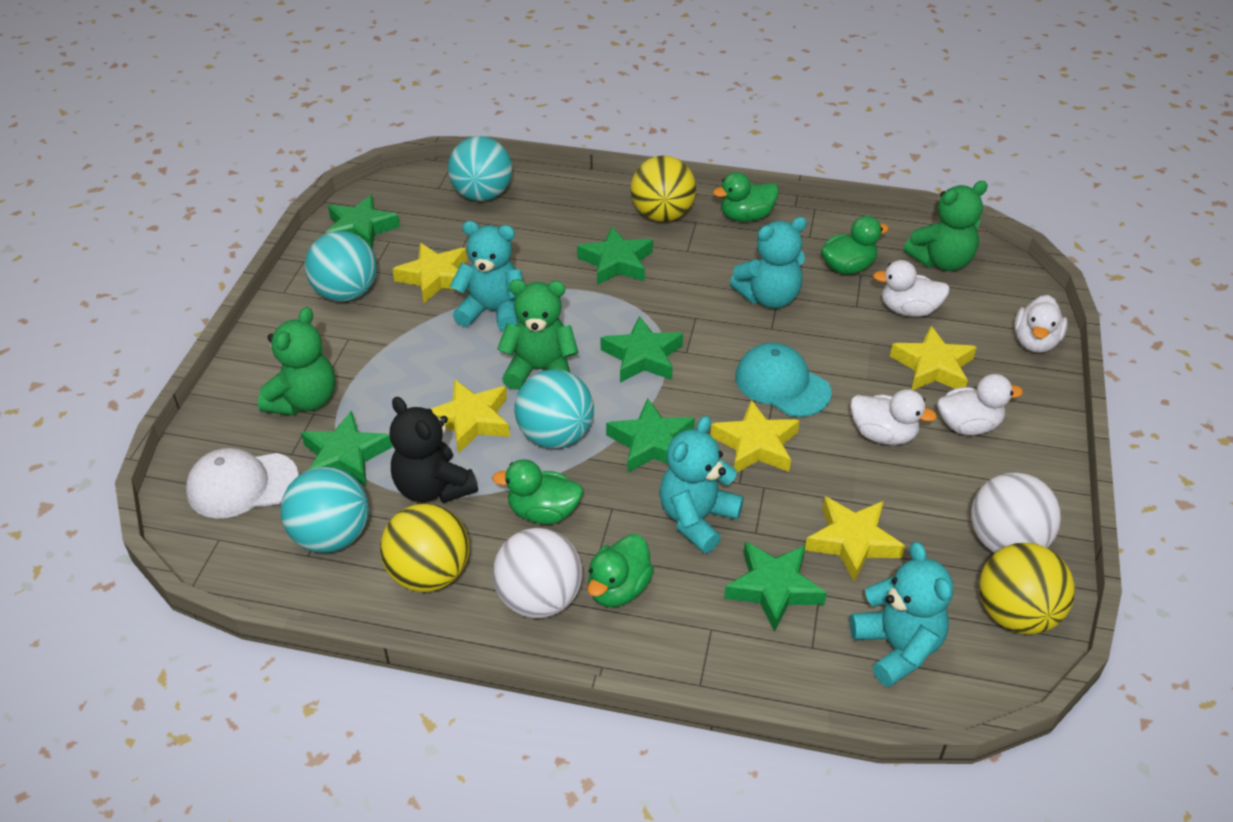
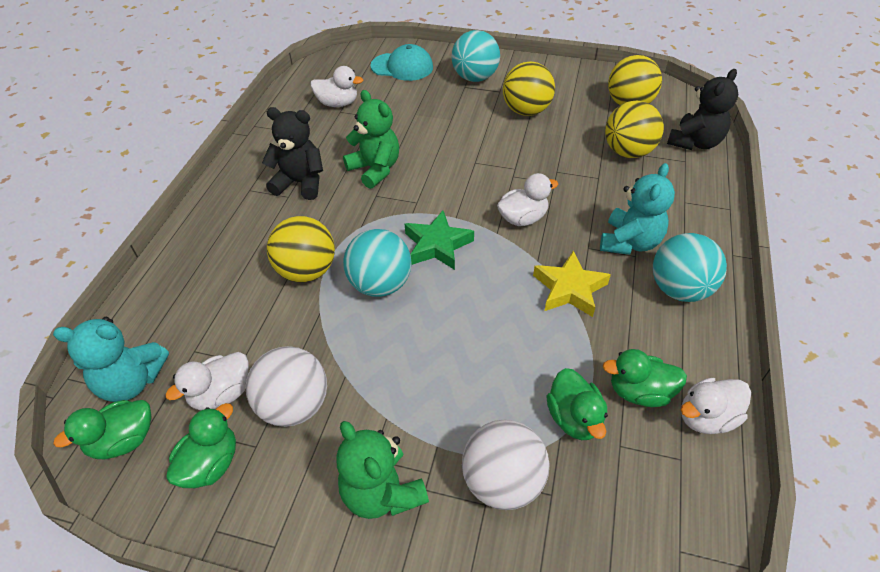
black teddy bear: 1 -> 2
green star: 6 -> 1
green teddy bear: 3 -> 2
turquoise ball: 4 -> 3
turquoise teddy bear: 4 -> 2
white cap: 1 -> 0
yellow ball: 3 -> 4
yellow star: 5 -> 1

